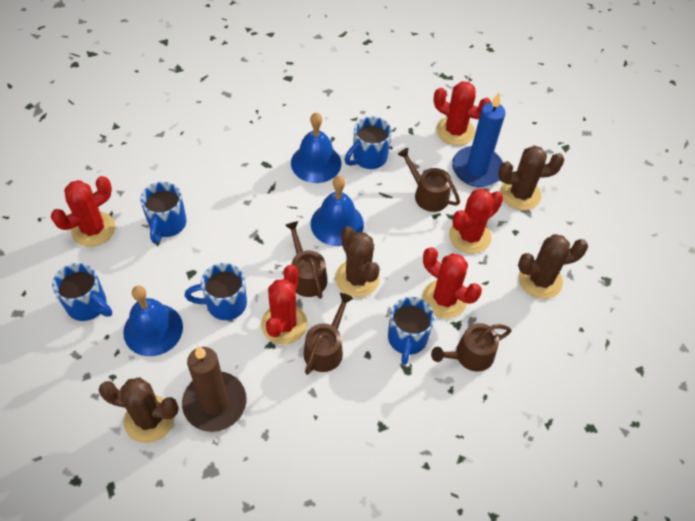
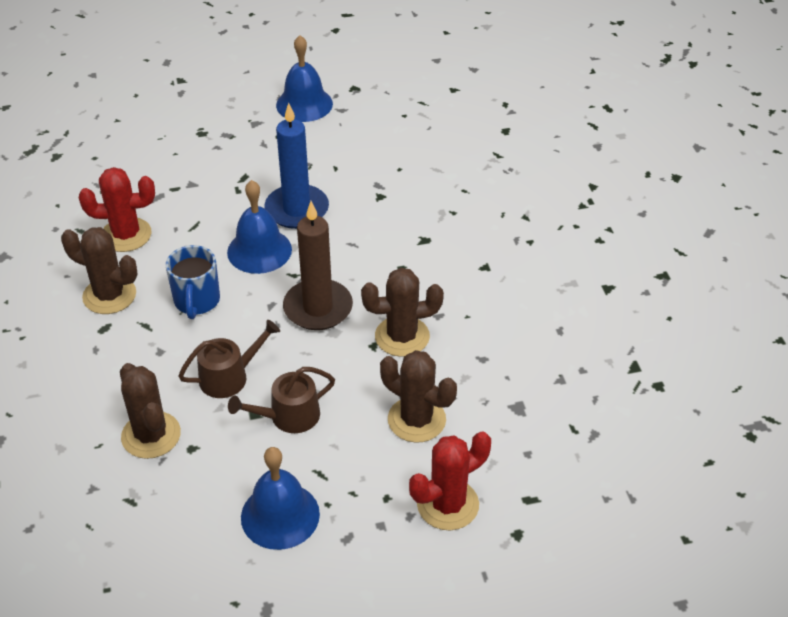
blue mug: 5 -> 1
brown watering can: 4 -> 2
red cactus: 5 -> 2

